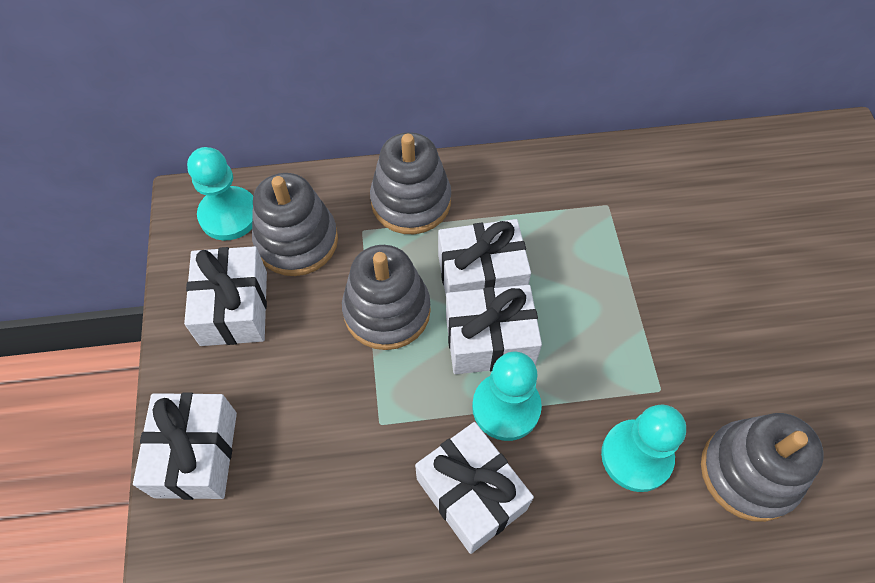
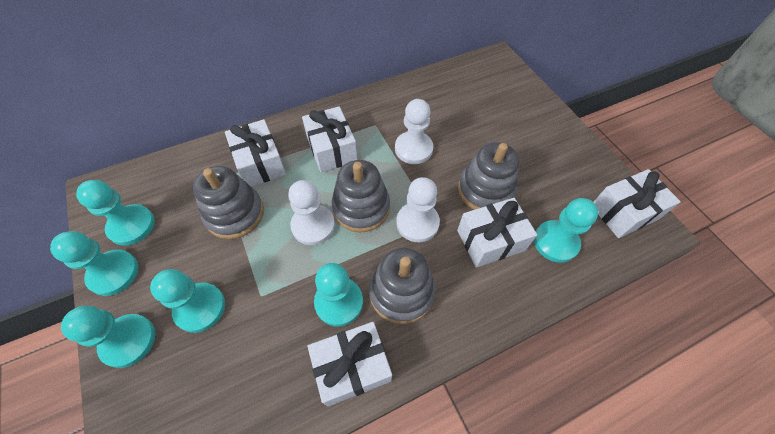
turquoise pawn: 3 -> 6
white pawn: 0 -> 3

